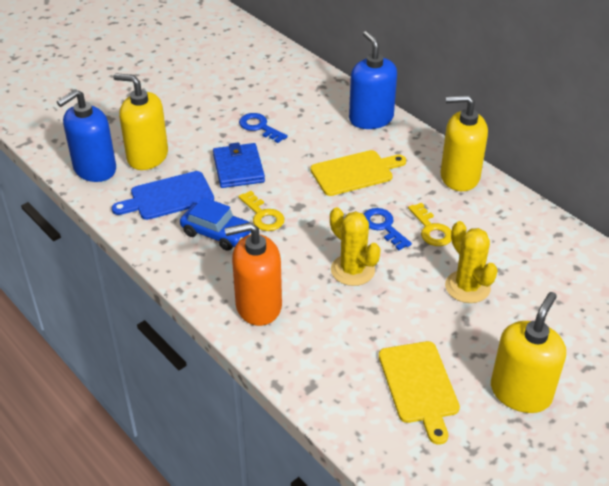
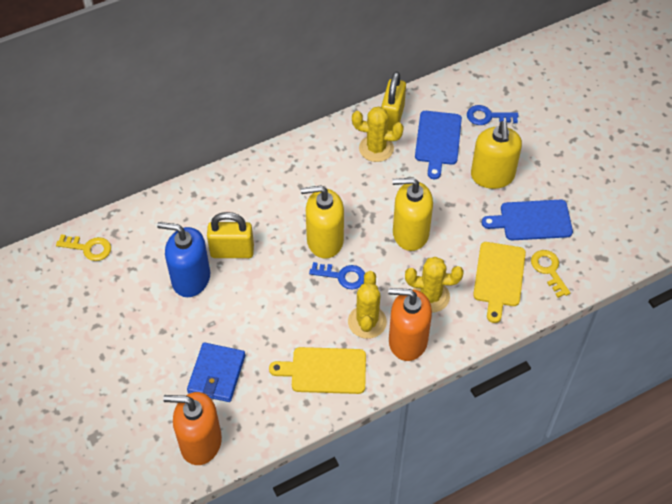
blue car: 1 -> 0
blue cutting board: 1 -> 2
blue soap dispenser: 2 -> 1
orange soap dispenser: 1 -> 2
yellow cactus: 2 -> 3
yellow padlock: 0 -> 2

